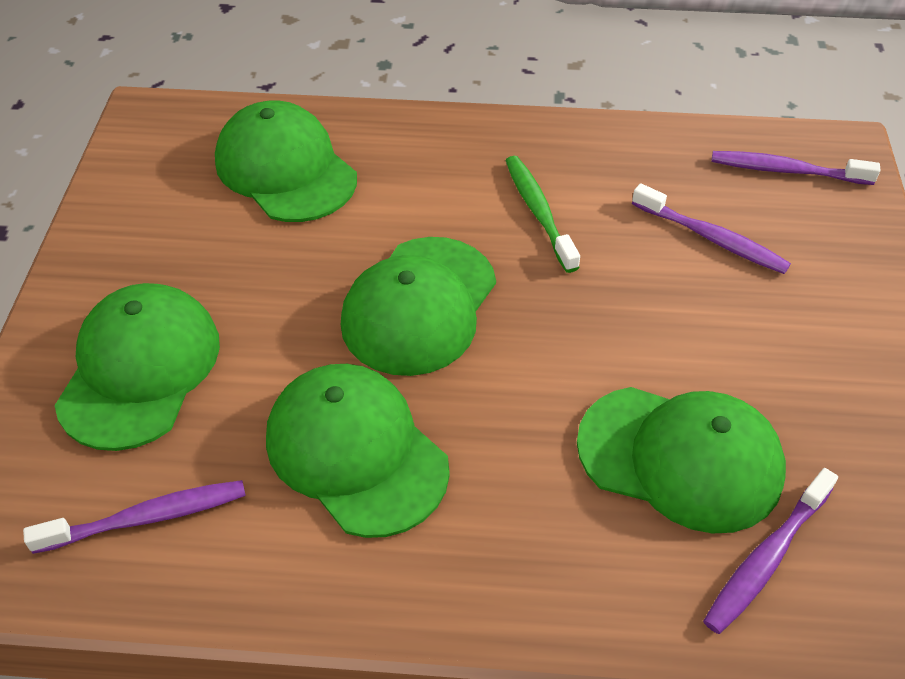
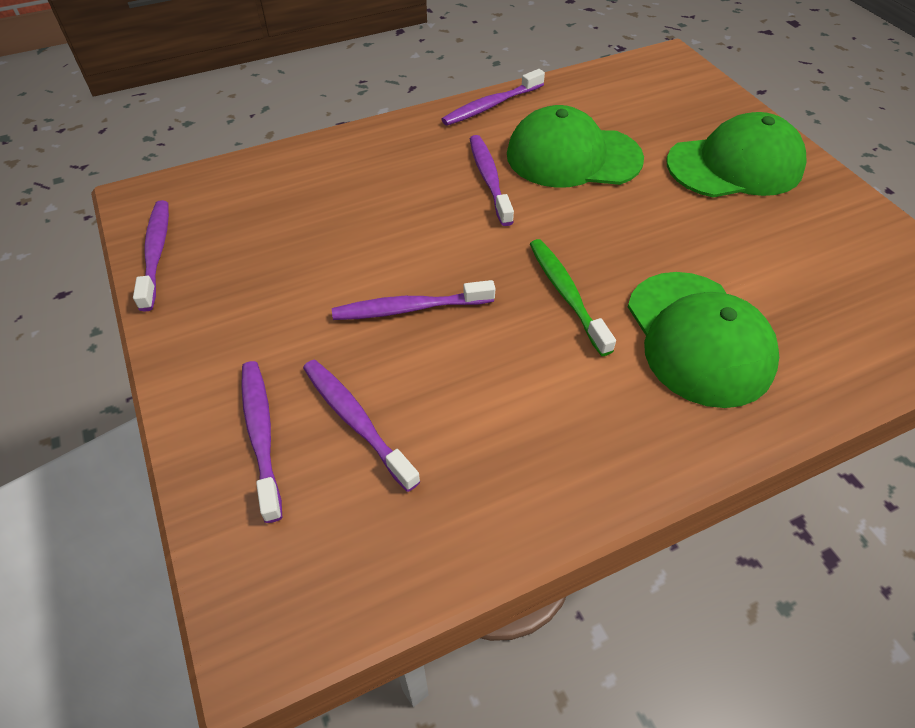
green cap: 5 -> 3
purple toothbrush: 4 -> 6

